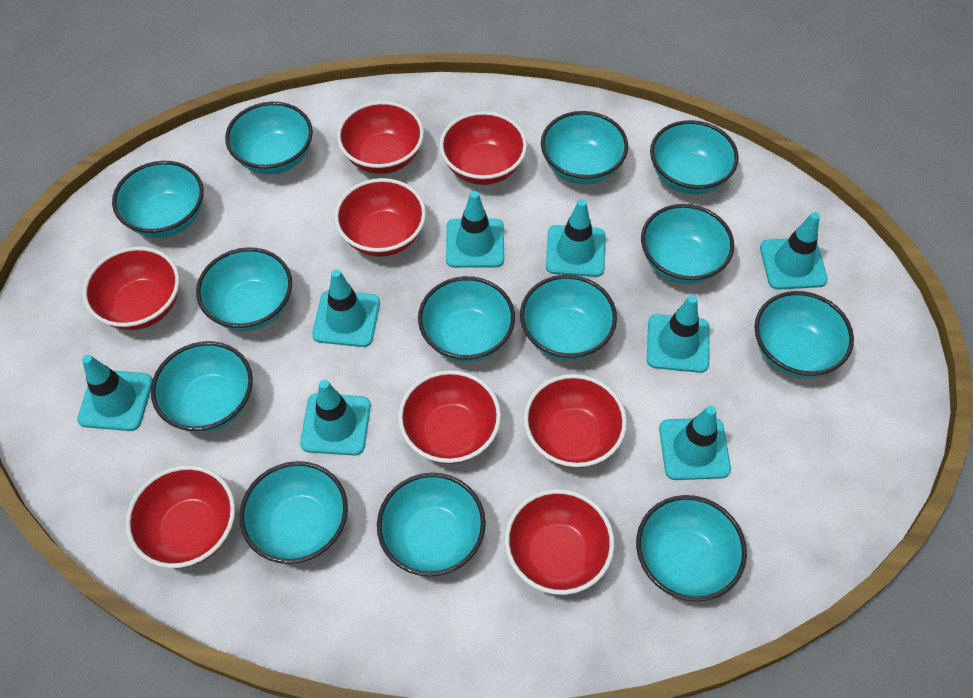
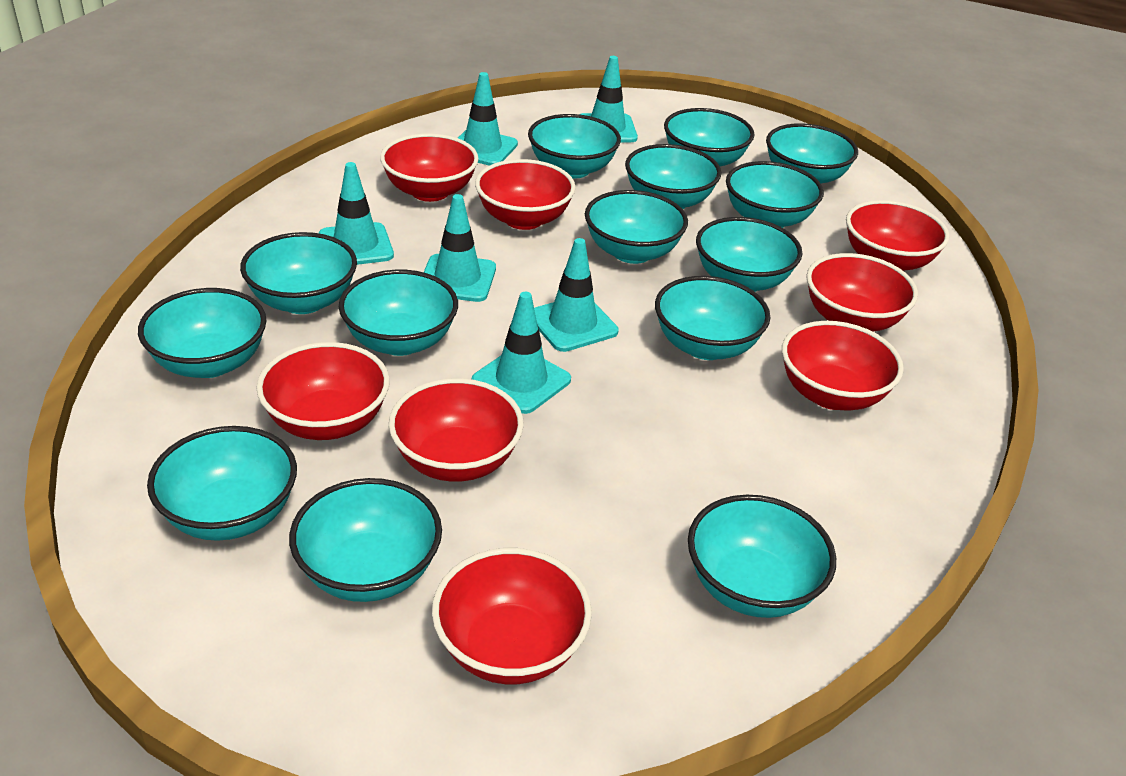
turquoise bowl: 13 -> 14
turquoise traffic cone: 8 -> 6

